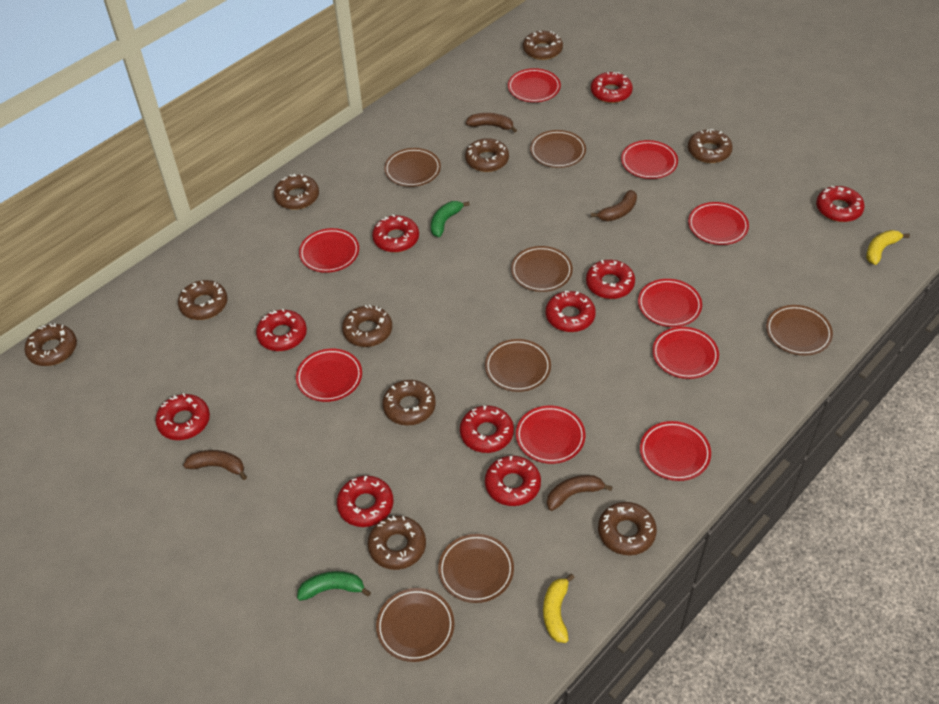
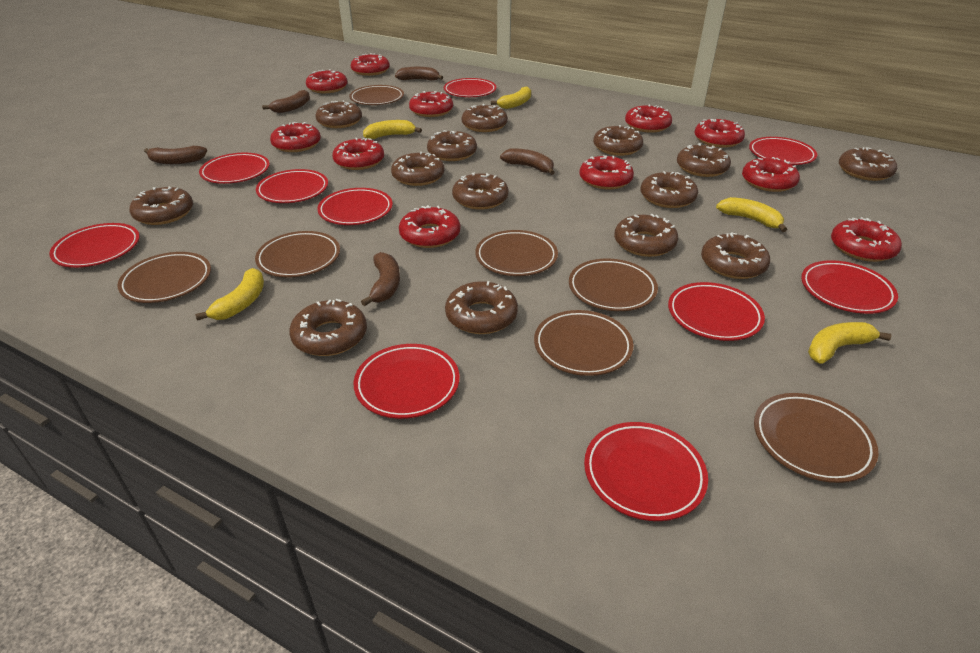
brown banana: 4 -> 5
brown donut: 10 -> 14
green banana: 2 -> 0
red donut: 10 -> 11
red plate: 9 -> 10
yellow banana: 2 -> 5

